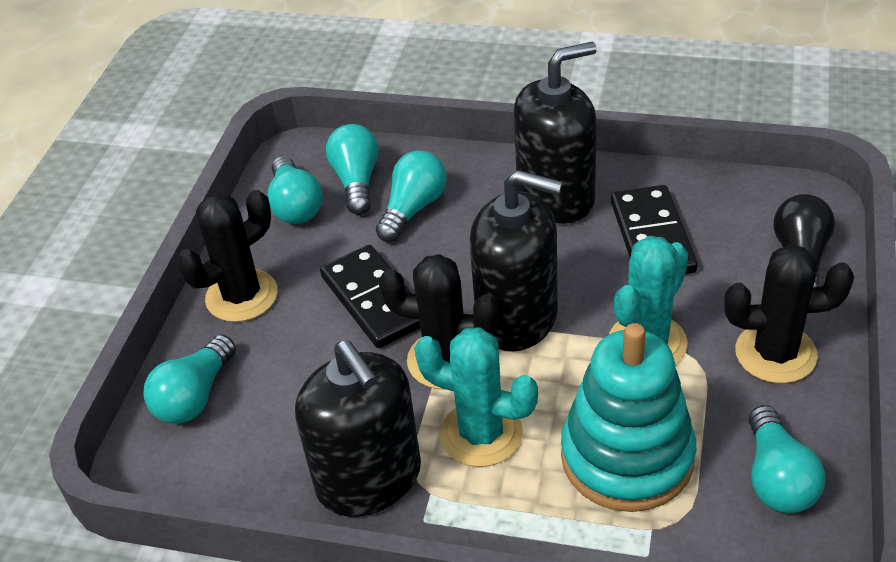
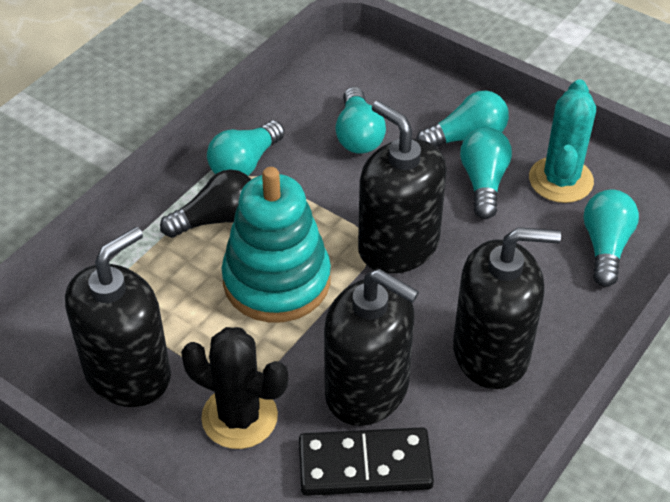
black cactus: 3 -> 1
black domino: 2 -> 1
black soap dispenser: 3 -> 4
turquoise cactus: 2 -> 1

